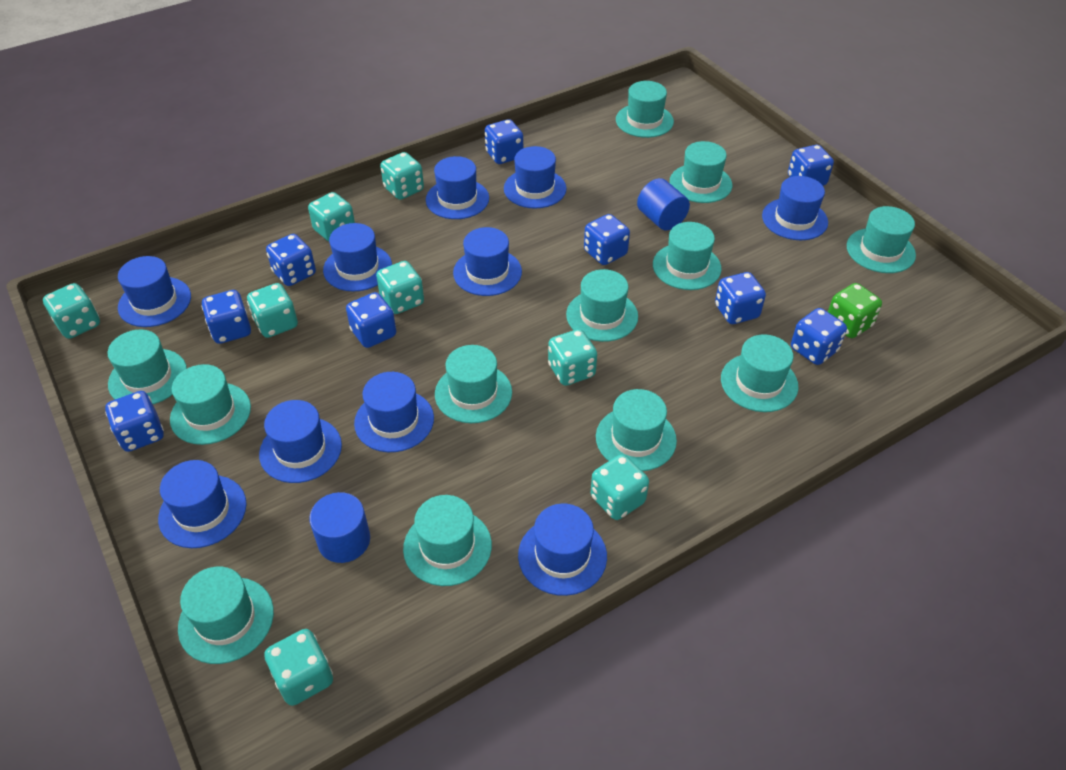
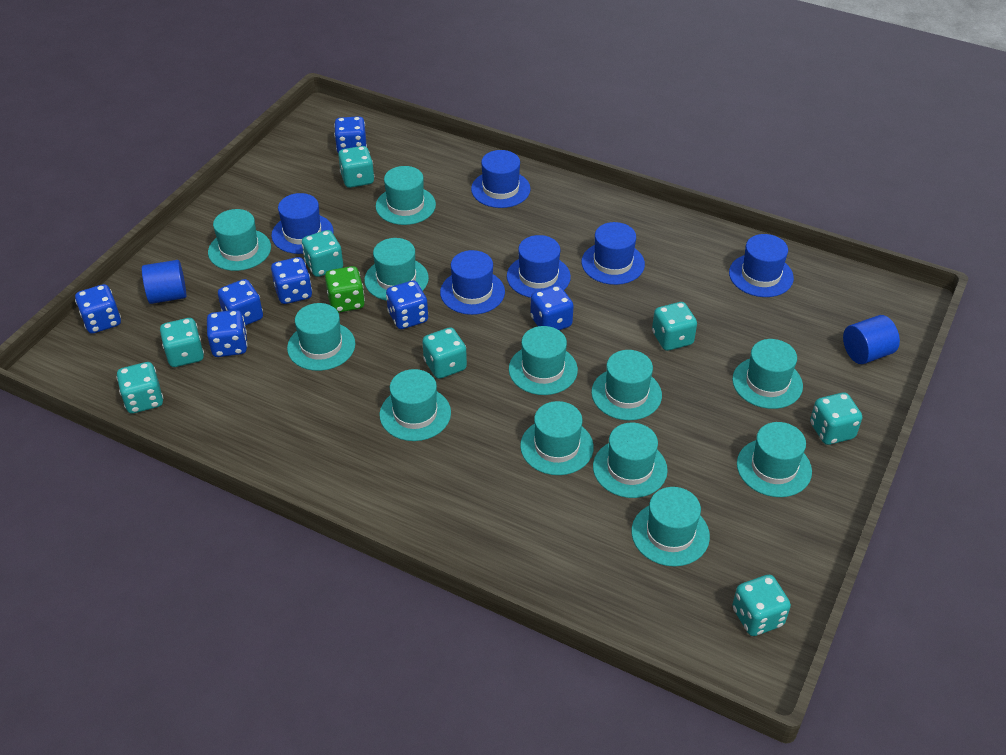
blue dice: 9 -> 7
blue hat: 10 -> 6

